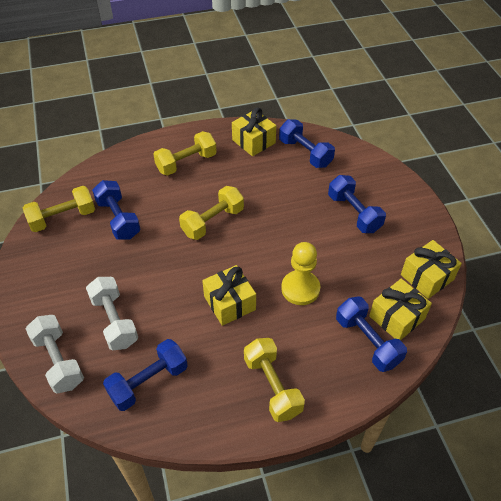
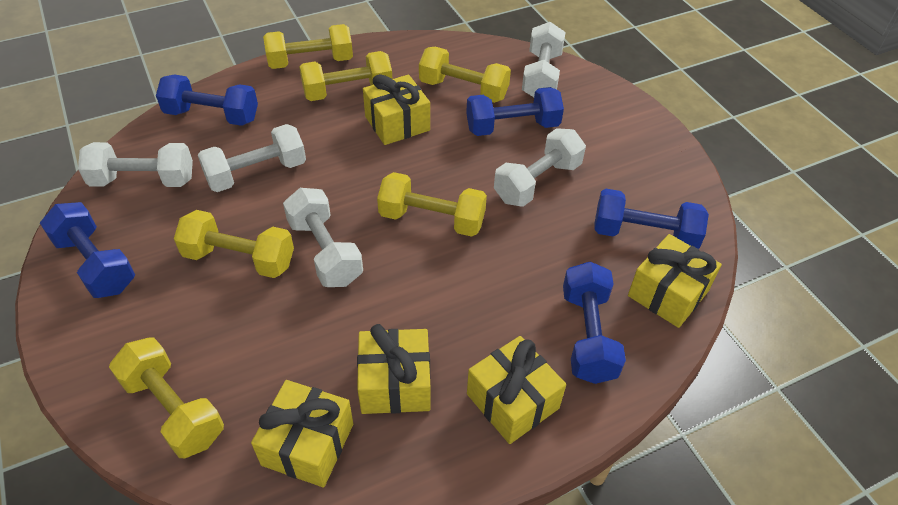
white dumbbell: 2 -> 5
yellow dumbbell: 4 -> 6
yellow gift: 4 -> 5
yellow pawn: 1 -> 0

